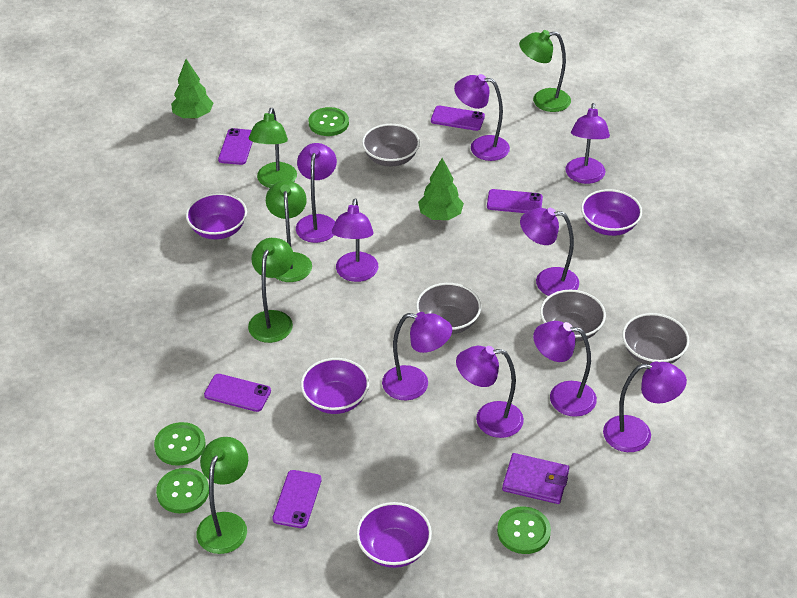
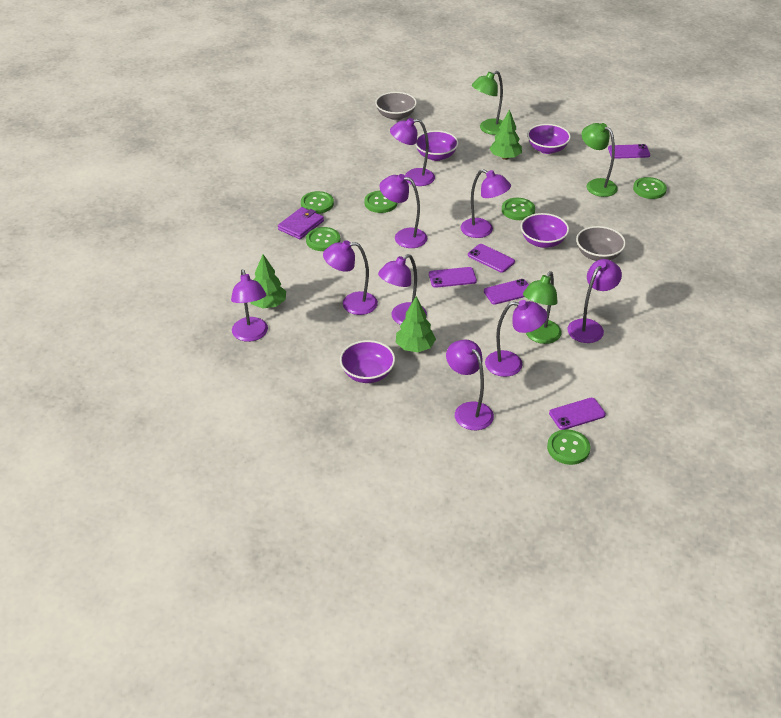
green button: 4 -> 6
green lamp: 5 -> 3
green tree: 2 -> 3
grey bowl: 4 -> 2

